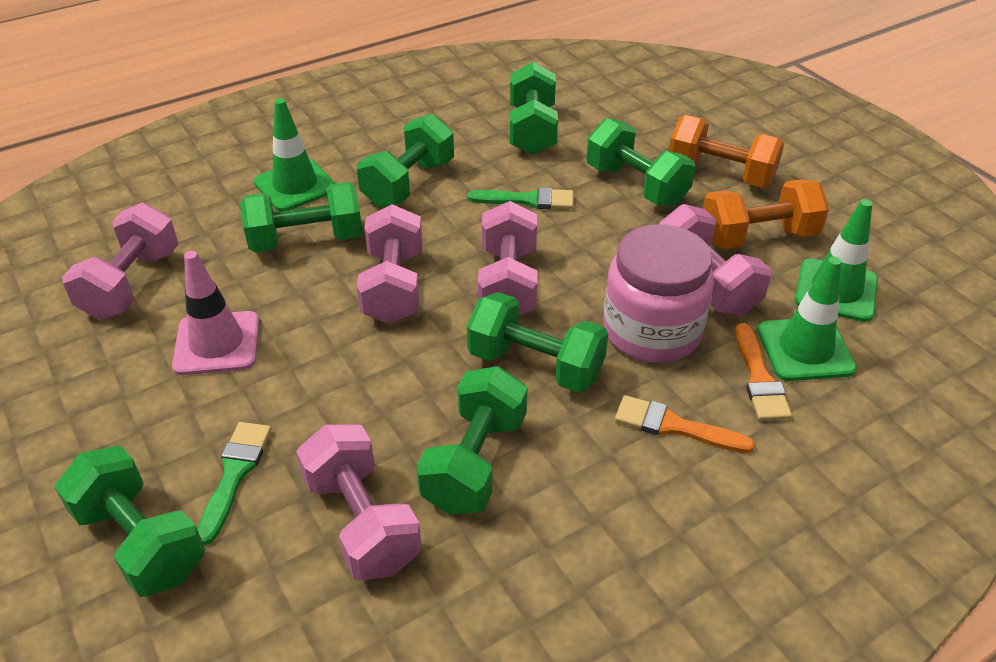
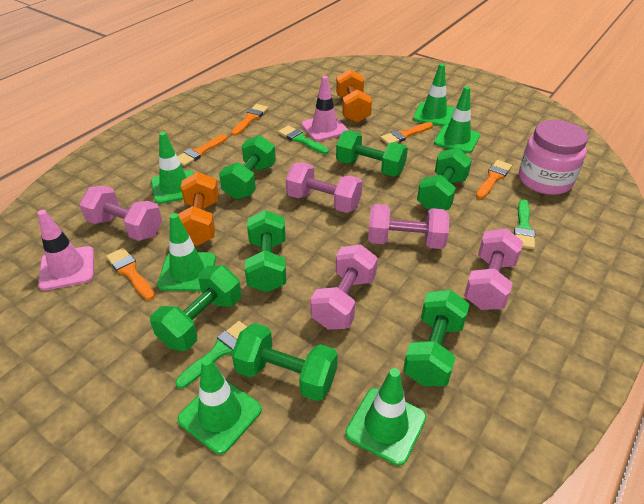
green brush: 2 -> 3
green traffic cone: 3 -> 6
orange brush: 2 -> 5
pink traffic cone: 1 -> 2

